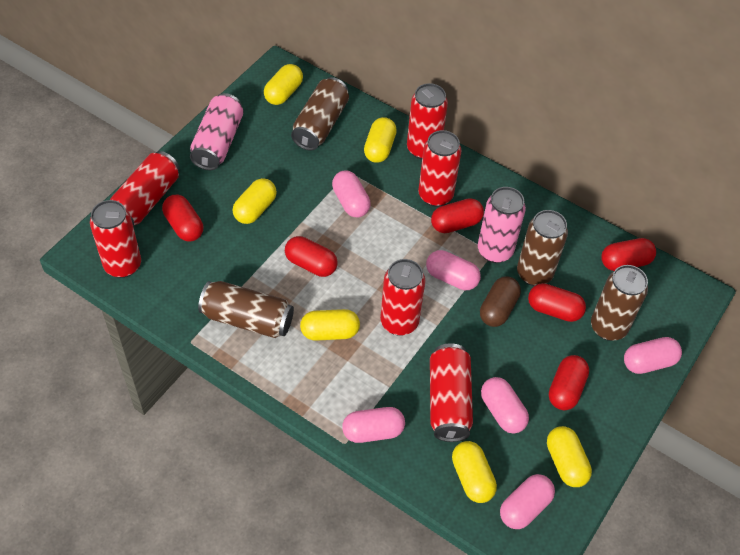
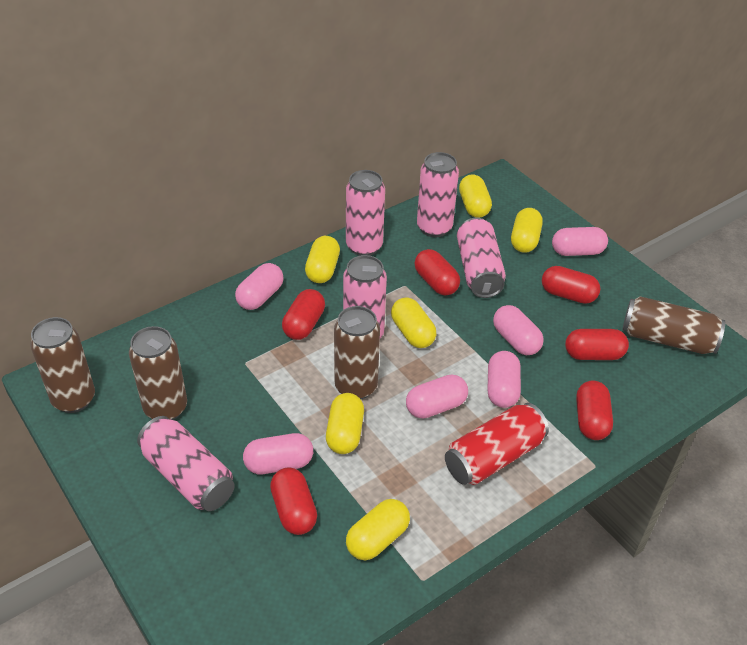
brown capsule: 1 -> 0
pink can: 2 -> 5
red can: 6 -> 1

